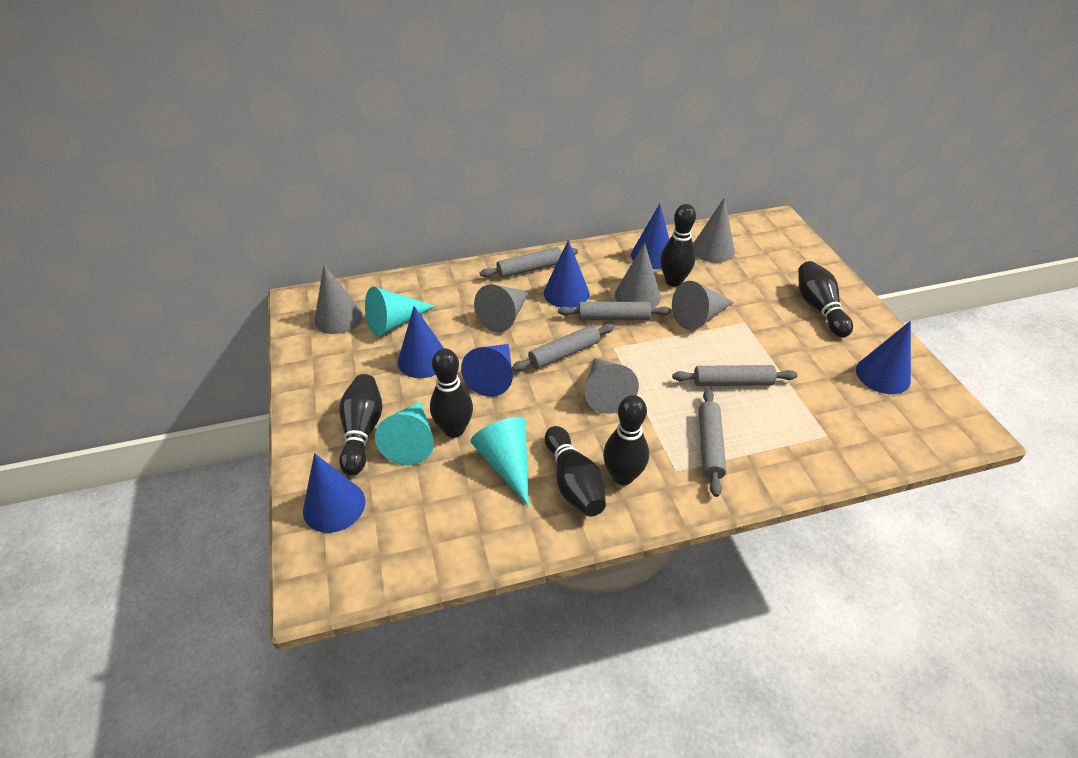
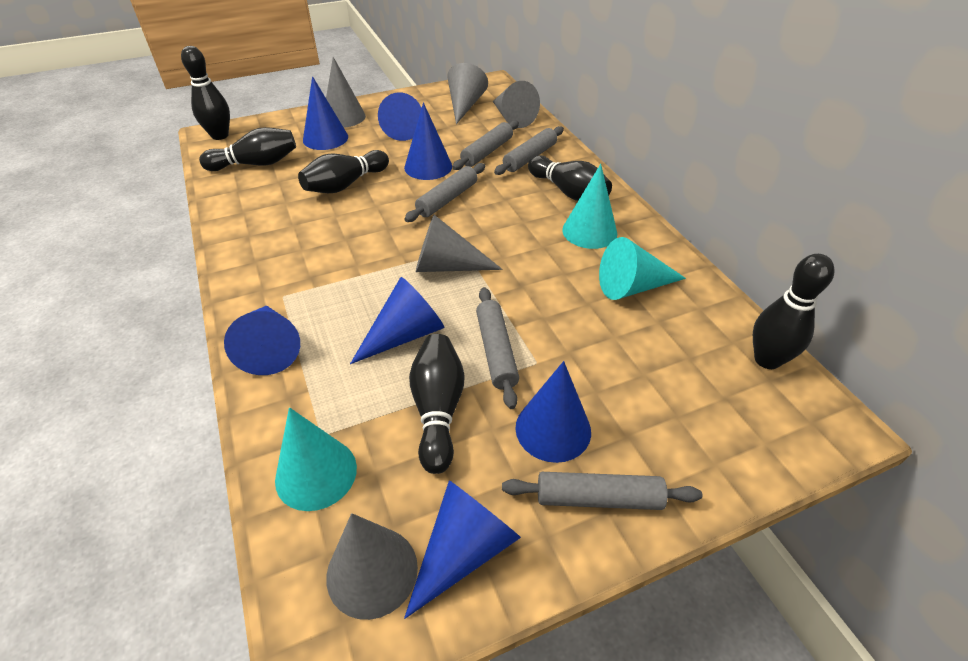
blue cone: 6 -> 7
grey cone: 6 -> 5

